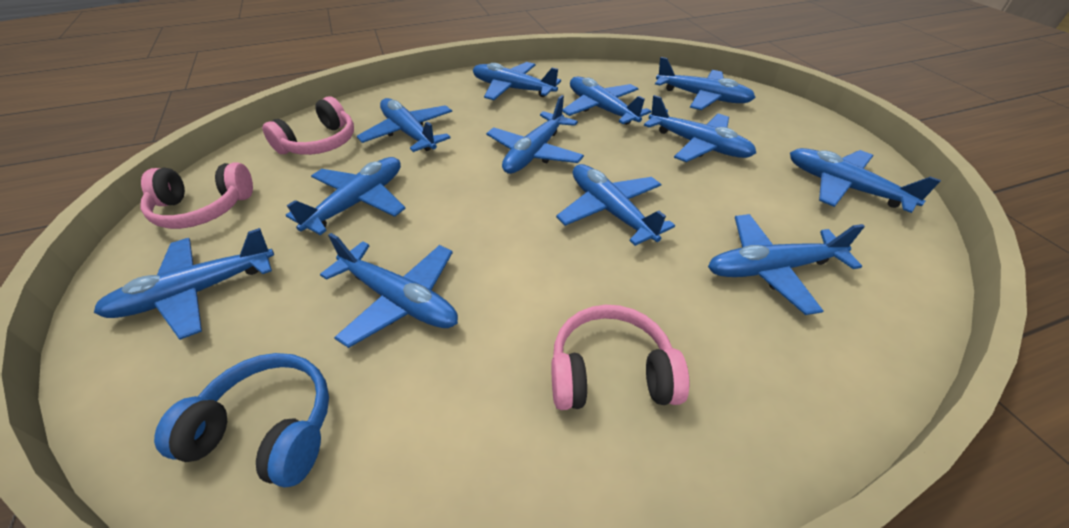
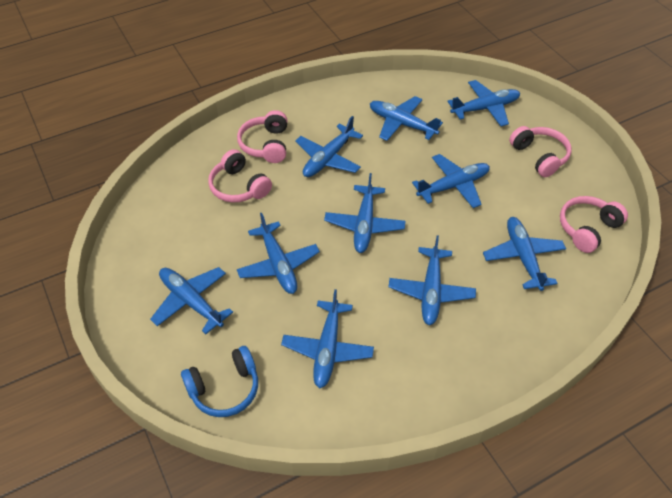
blue plane: 12 -> 10
pink headphones: 3 -> 4

